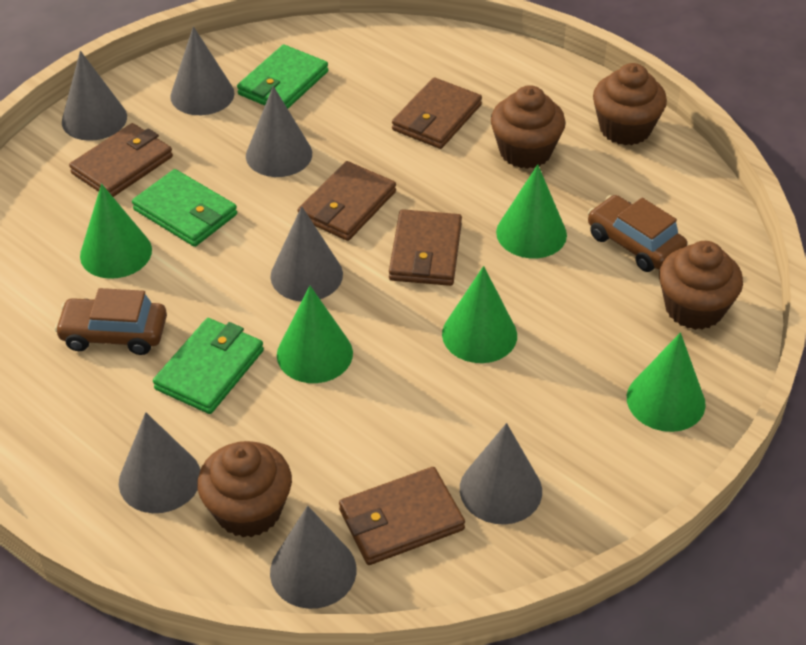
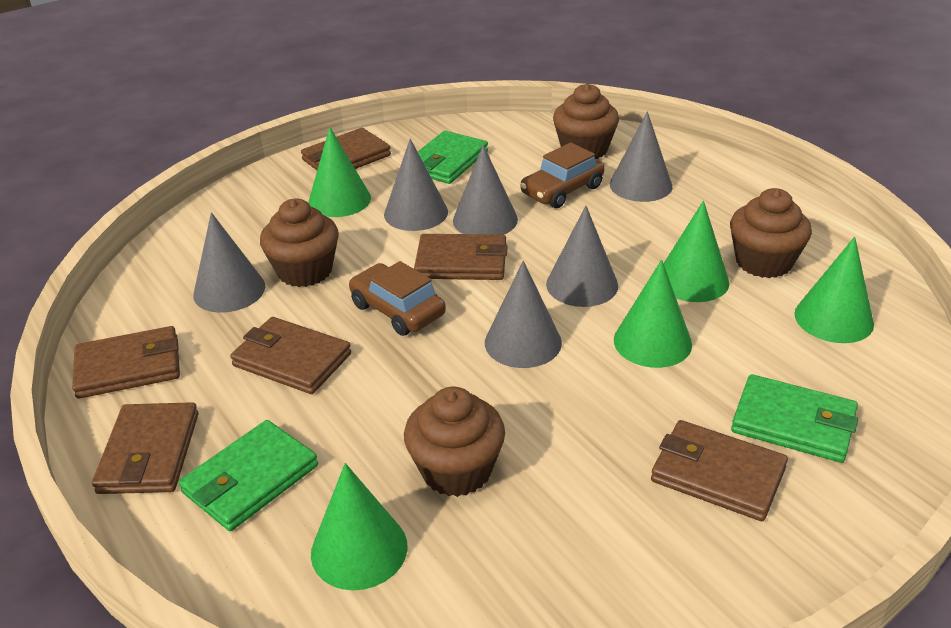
brown wallet: 5 -> 6
grey cone: 7 -> 6

